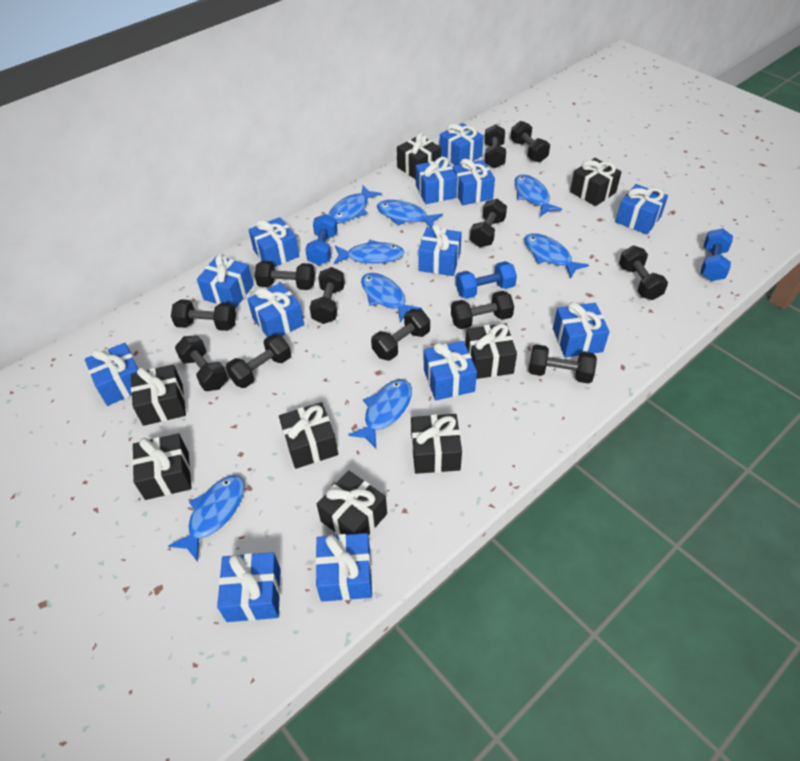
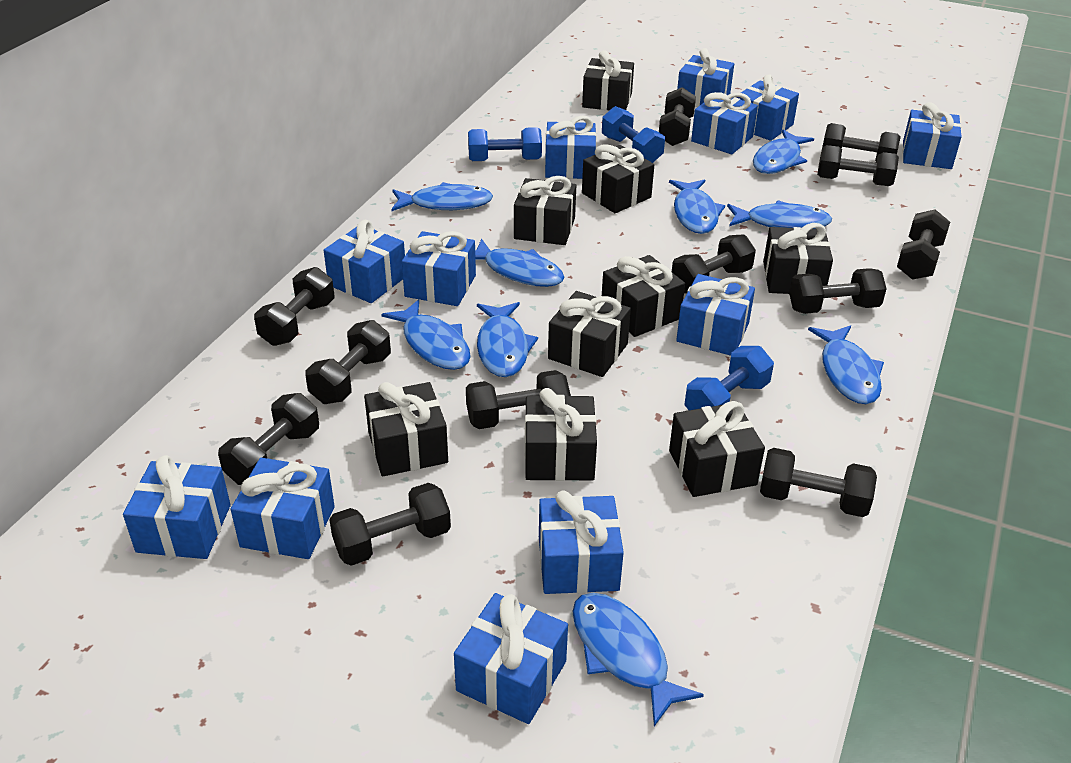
black gift: 8 -> 9
blue fish: 8 -> 9
blue gift: 13 -> 12

